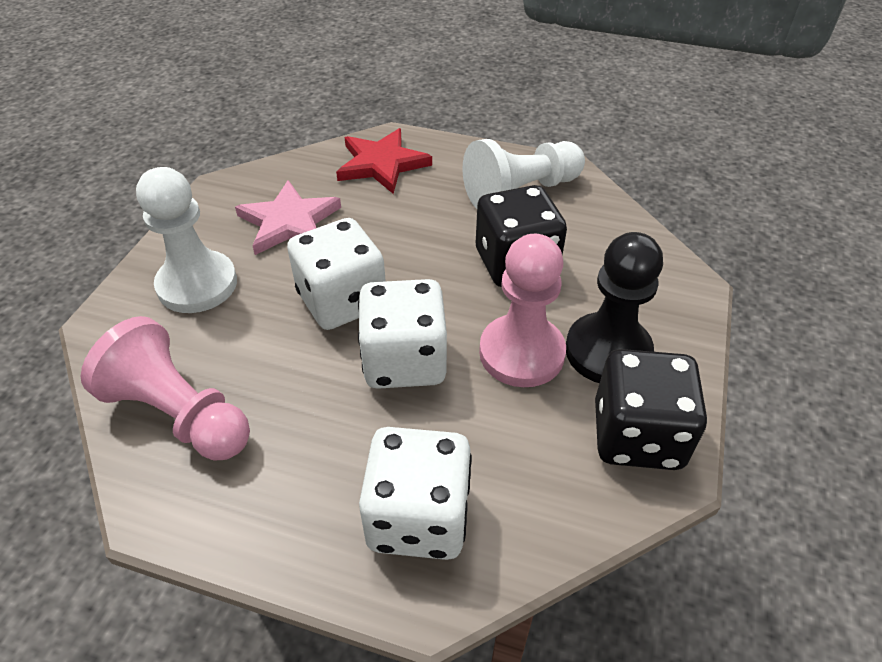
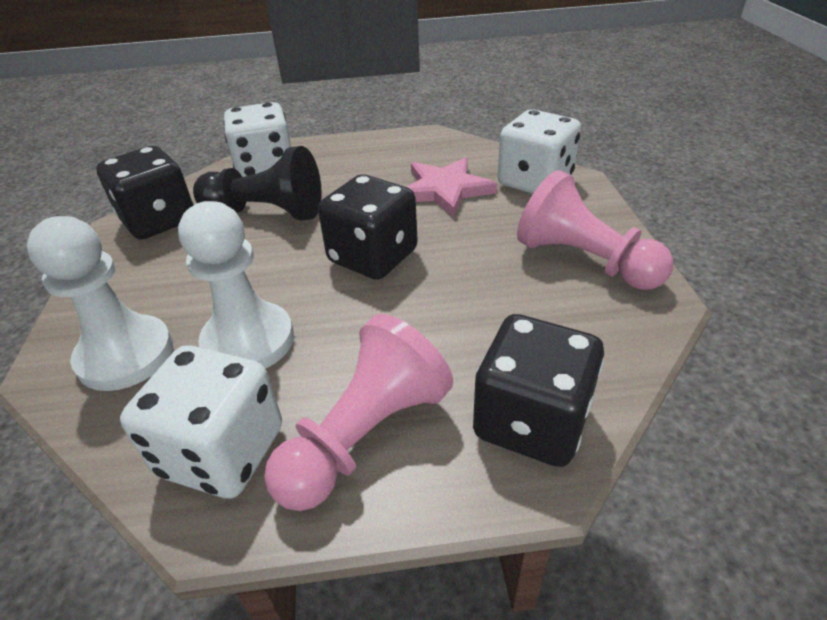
black dice: 2 -> 3
red star: 1 -> 0

